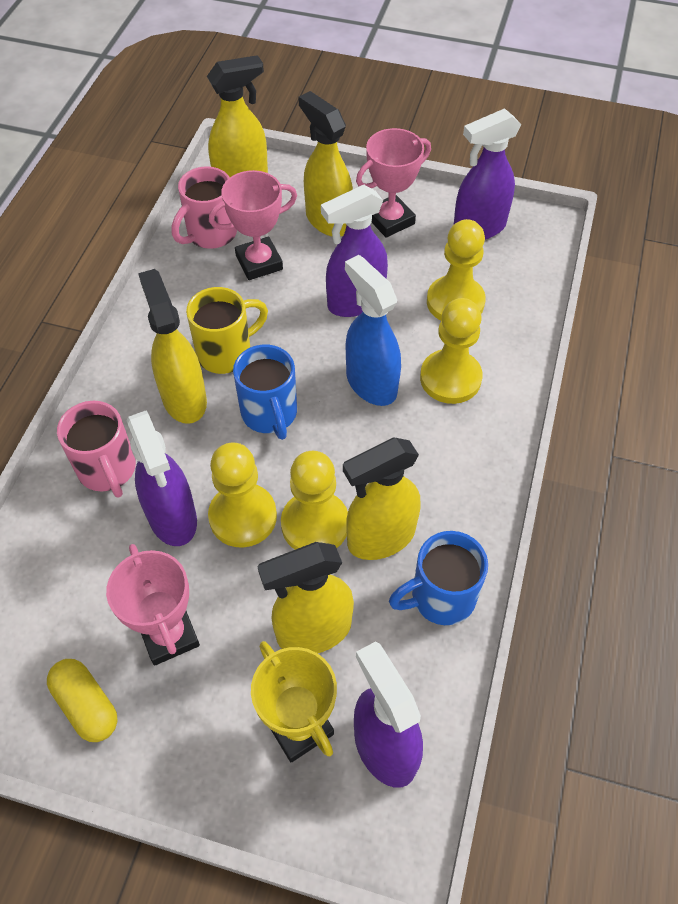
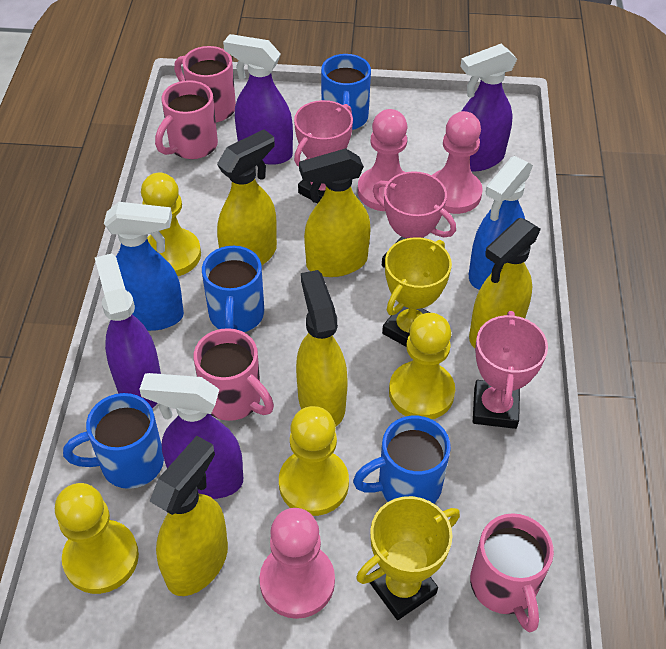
blue mug: 2 -> 4
blue spray bottle: 1 -> 2
pink mug: 2 -> 4
pink pawn: 0 -> 3
yellow capsule: 1 -> 0
yellow mug: 1 -> 0
yellow trophy: 1 -> 2

